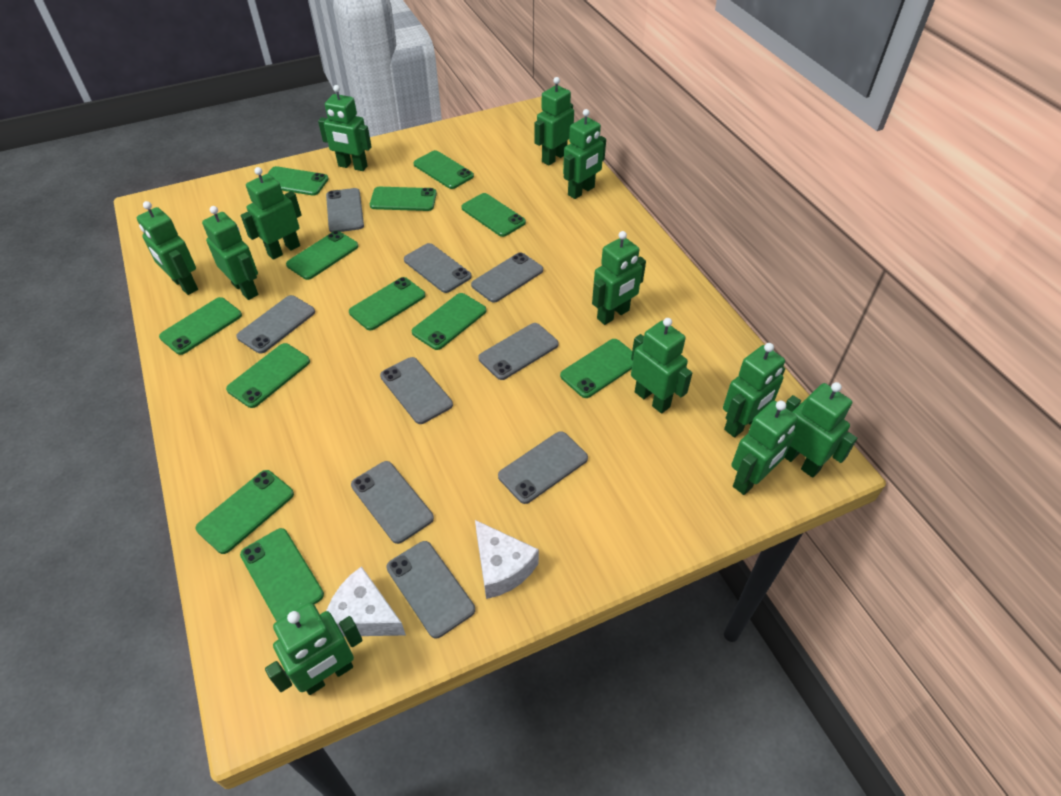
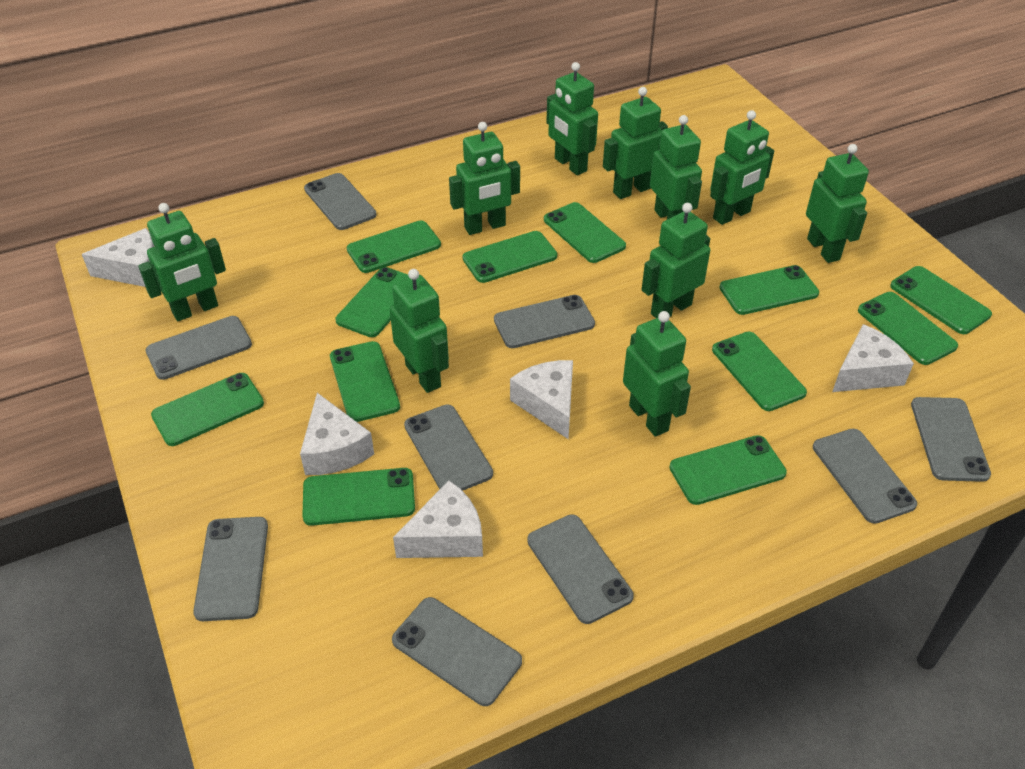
green robot: 12 -> 10
white cheese: 2 -> 5

